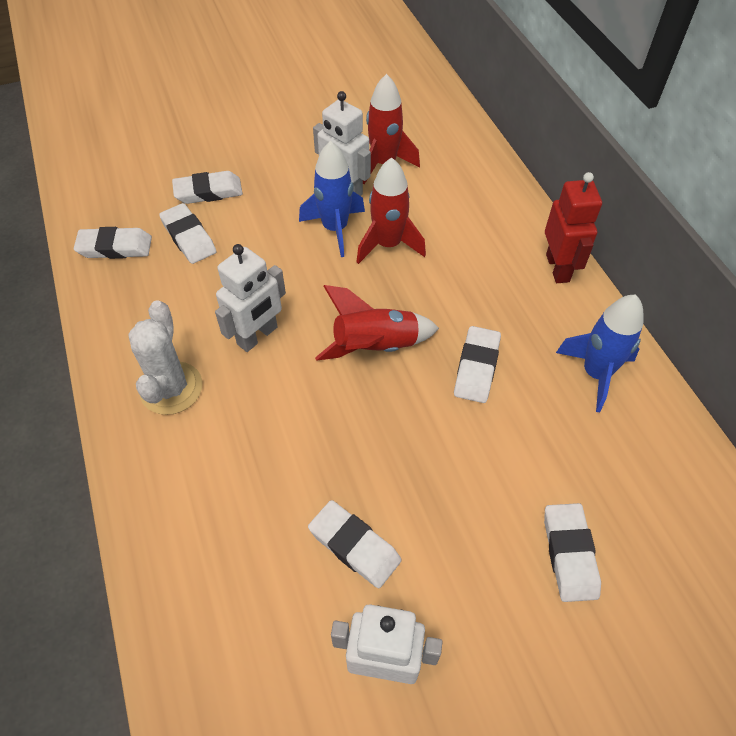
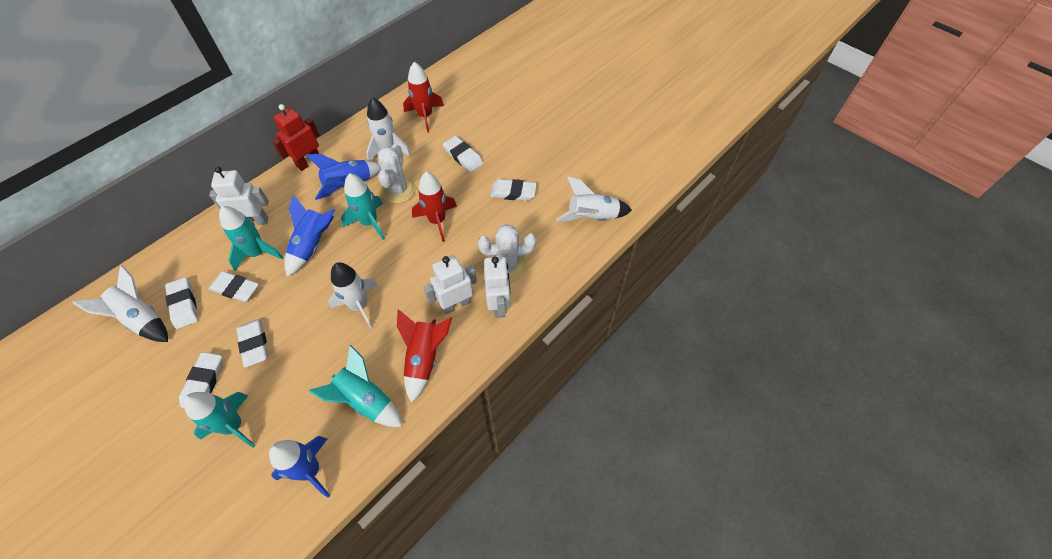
blue rocket: 2 -> 3
turquoise rocket: 0 -> 4
white cactus: 1 -> 2
white rocket: 0 -> 4

